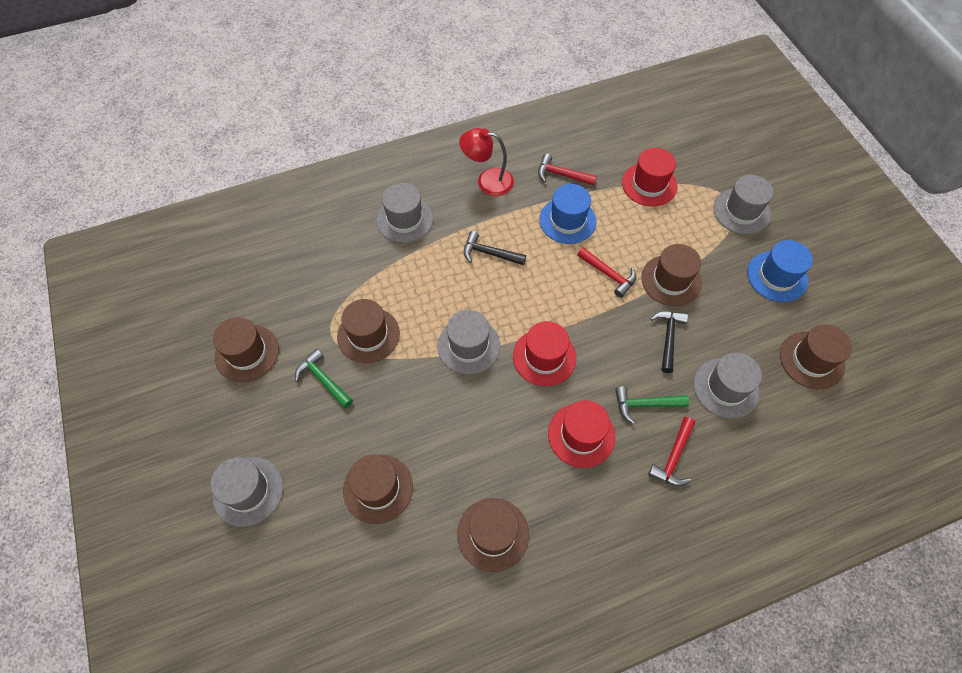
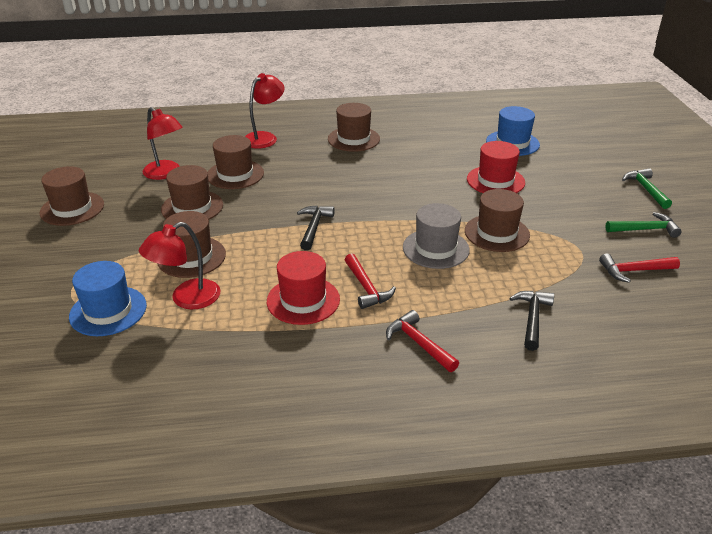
grey hat: 5 -> 1
red hat: 3 -> 2
red lamp: 1 -> 3

